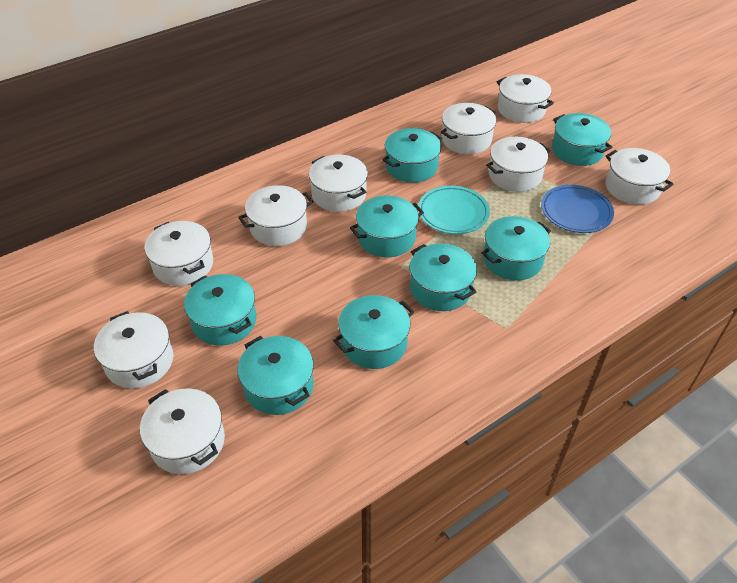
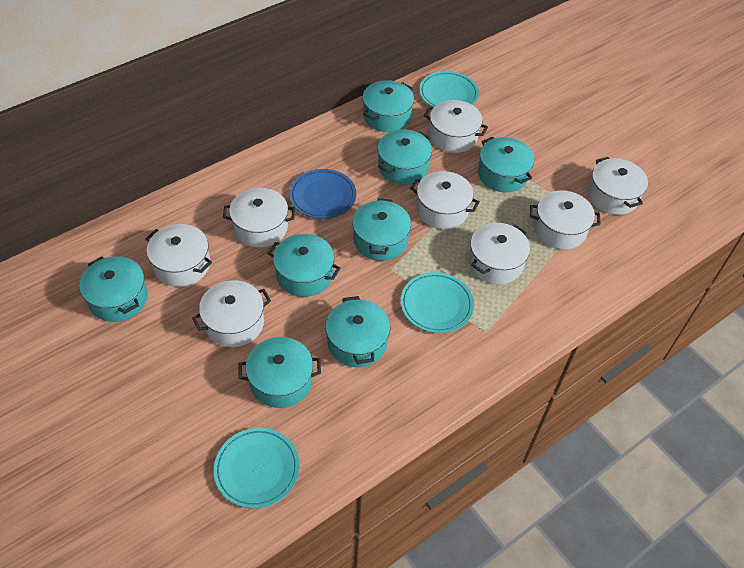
turquoise plate: 1 -> 3
white pot: 9 -> 8

